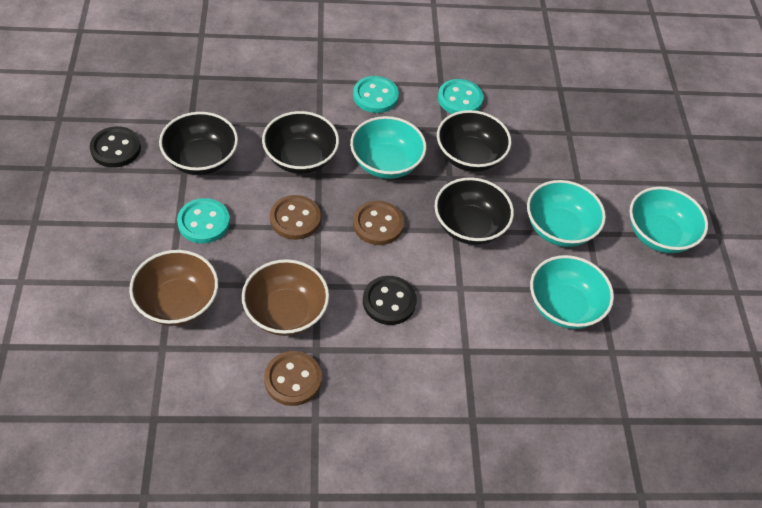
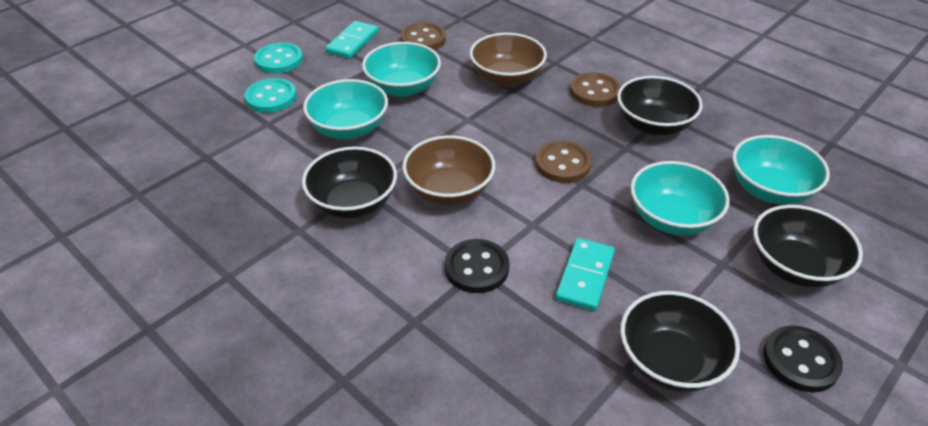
turquoise button: 3 -> 2
turquoise domino: 0 -> 2

